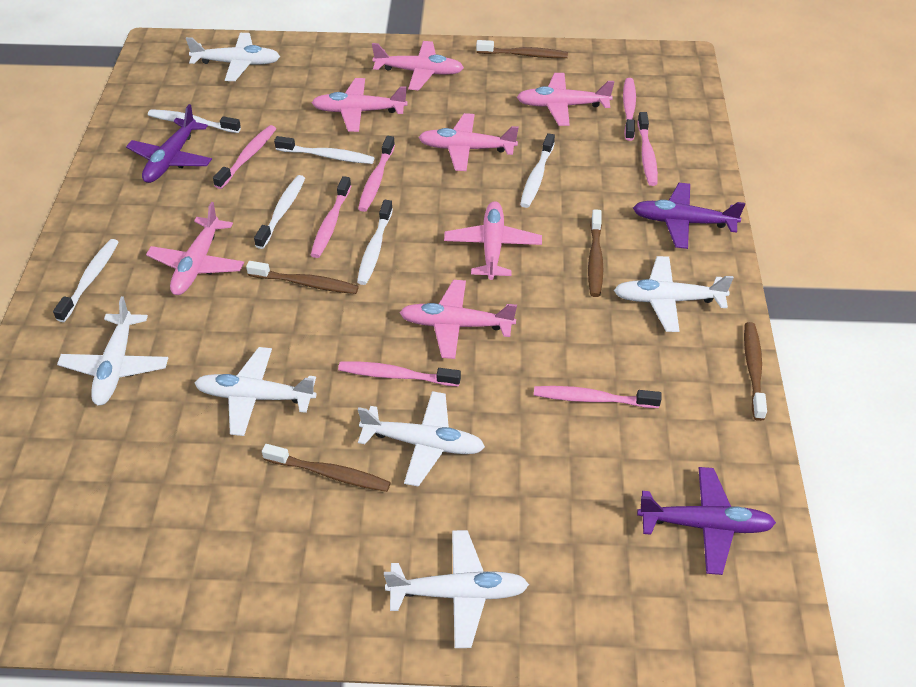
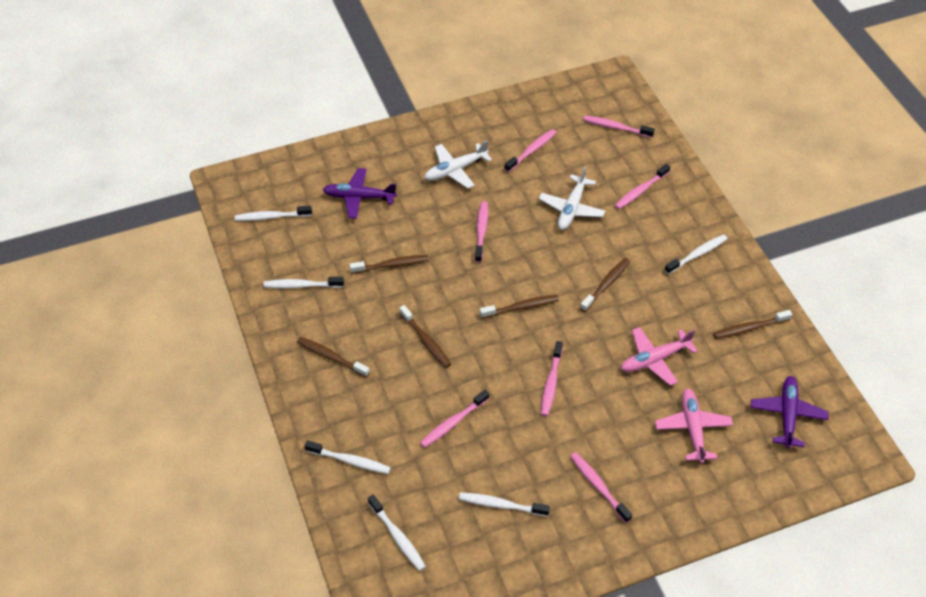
brown toothbrush: 5 -> 6
pink plane: 7 -> 2
purple plane: 3 -> 2
white plane: 6 -> 2

